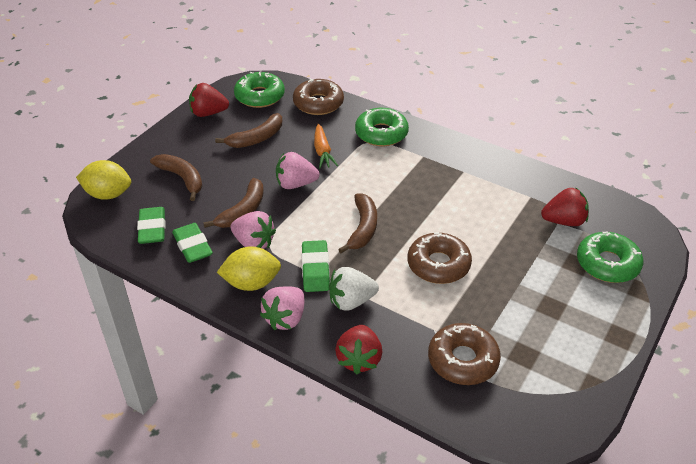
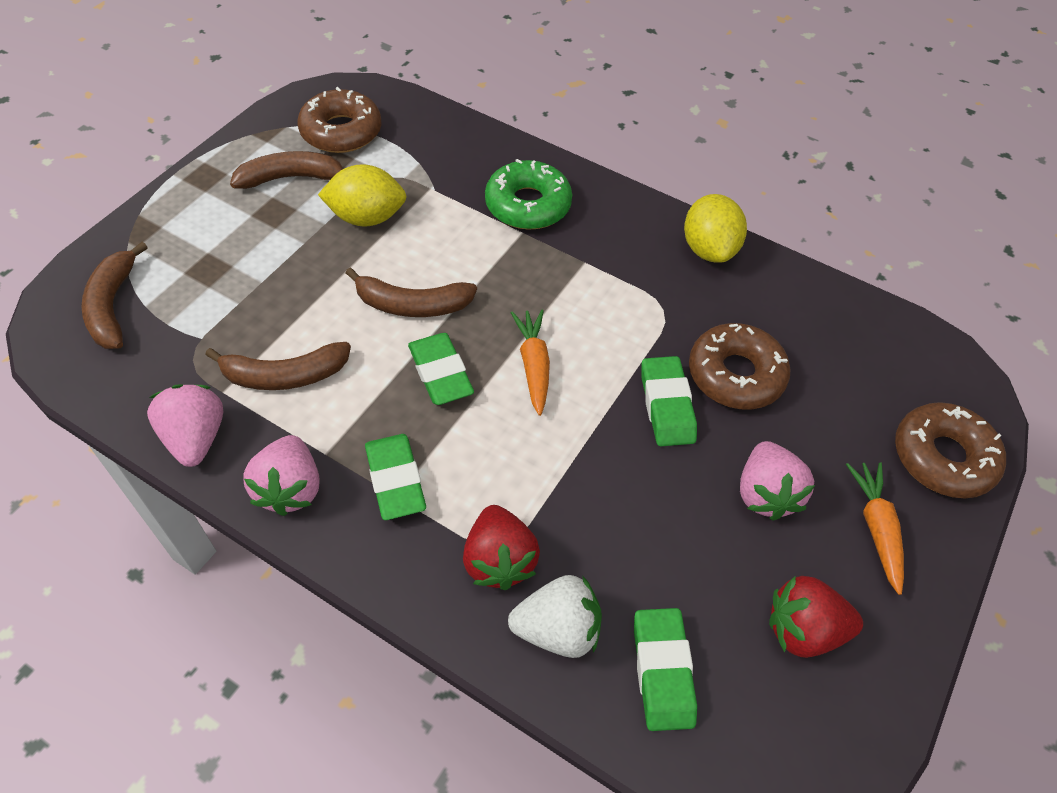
green donut: 3 -> 1
green eraser: 3 -> 4
orange carrot: 1 -> 2
red strawberry: 3 -> 2

